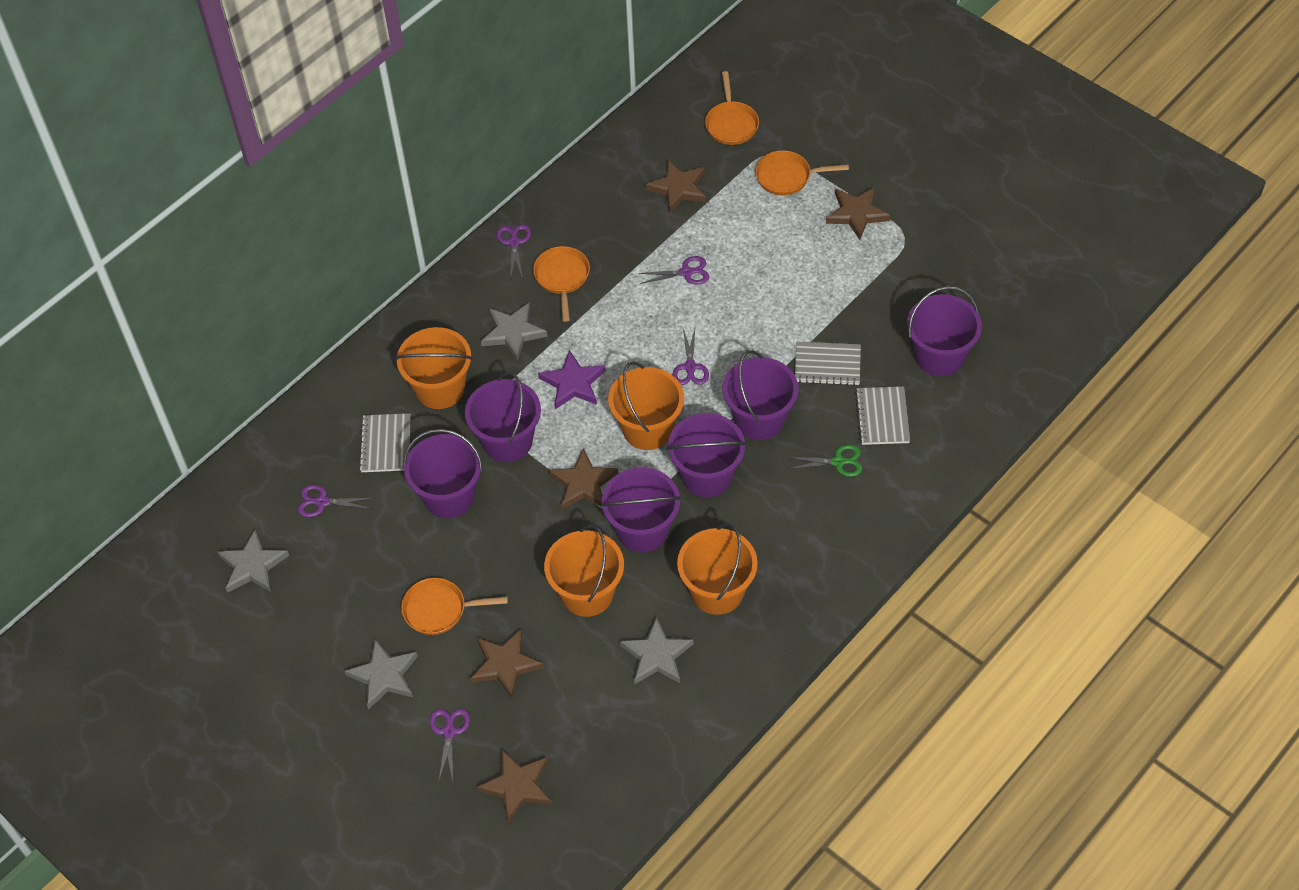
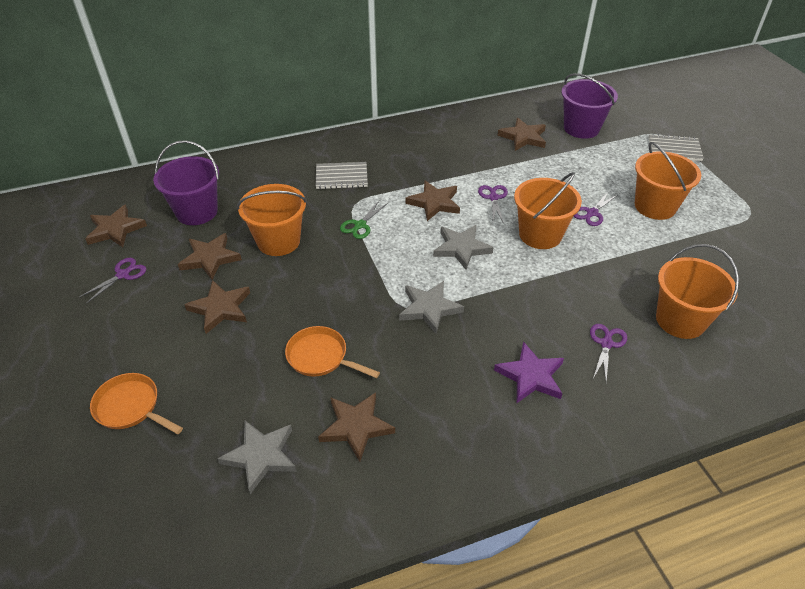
brown star: 5 -> 6
grey notebook: 3 -> 2
grey star: 4 -> 3
orange pan: 4 -> 2
purple bucket: 6 -> 2
purple scissors: 5 -> 4

